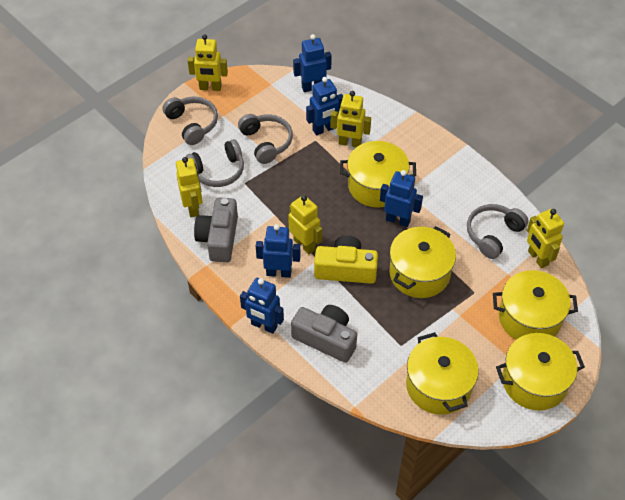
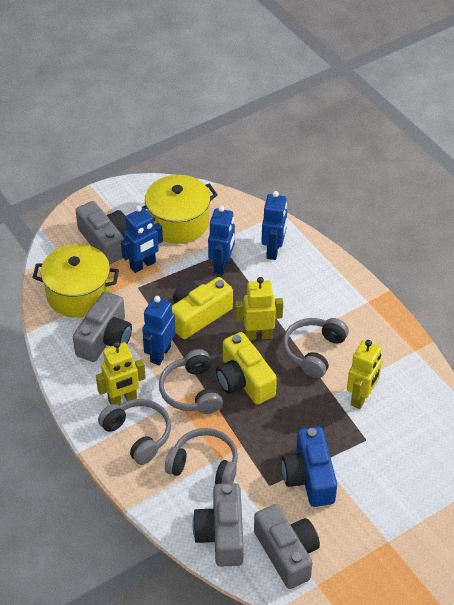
blue camera: 0 -> 1
blue robot: 5 -> 4
grey camera: 2 -> 4
yellow camera: 1 -> 2
yellow pot: 5 -> 2
yellow robot: 5 -> 3

